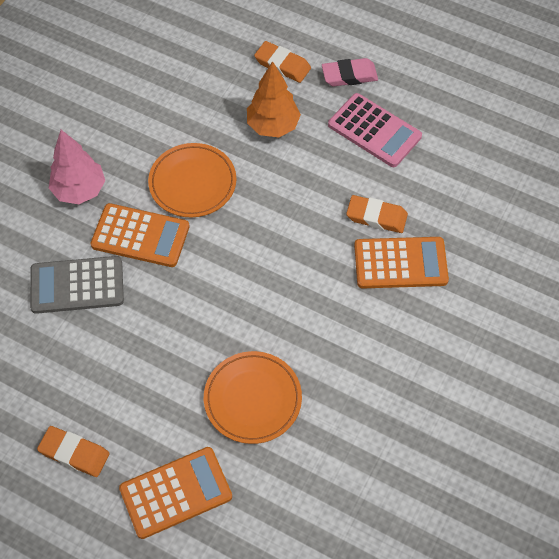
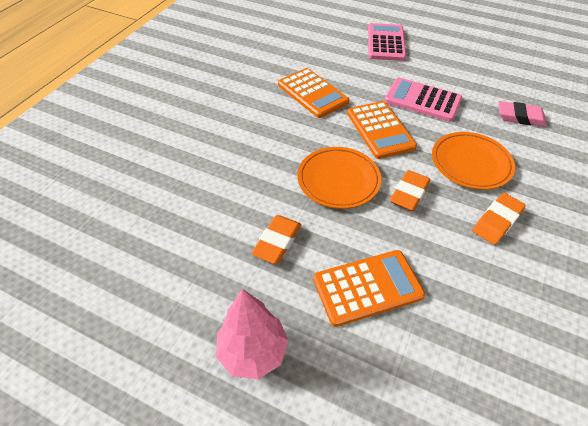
grey calculator: 1 -> 0
orange tree: 1 -> 0
pink calculator: 1 -> 2

